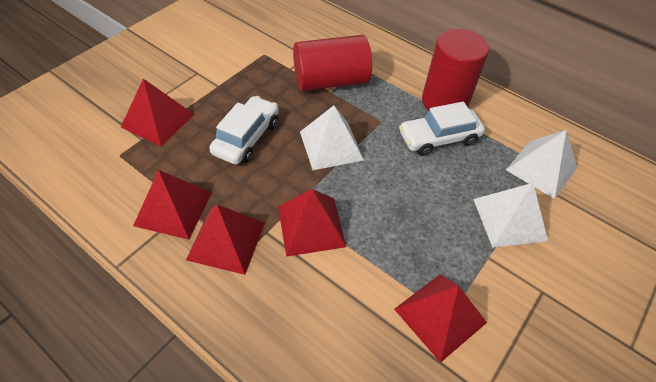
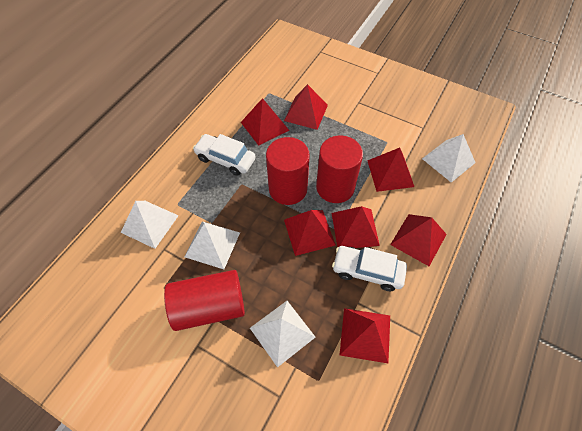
red cylinder: 2 -> 3
red pyramid: 5 -> 7
white pyramid: 3 -> 4

